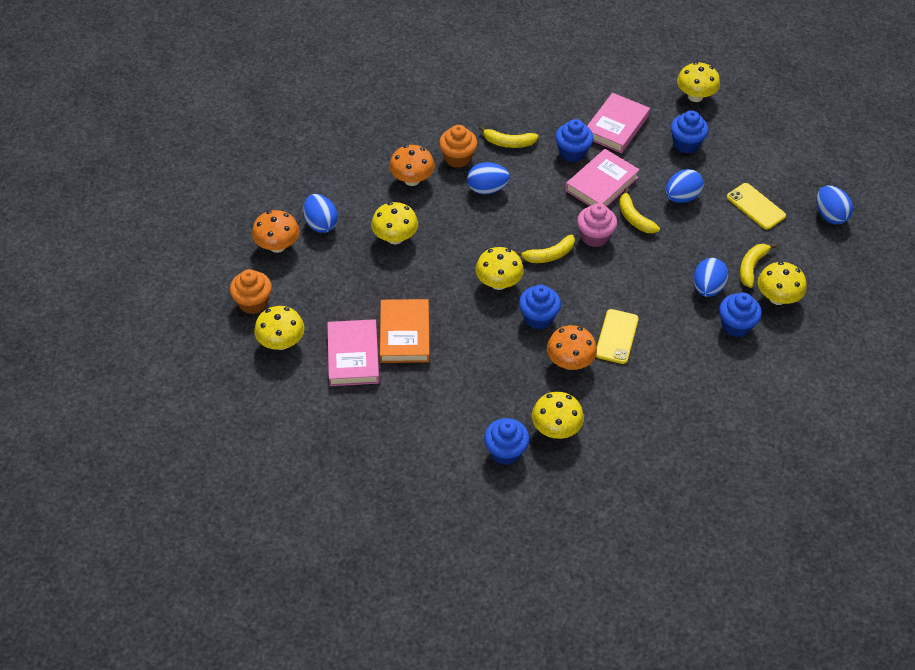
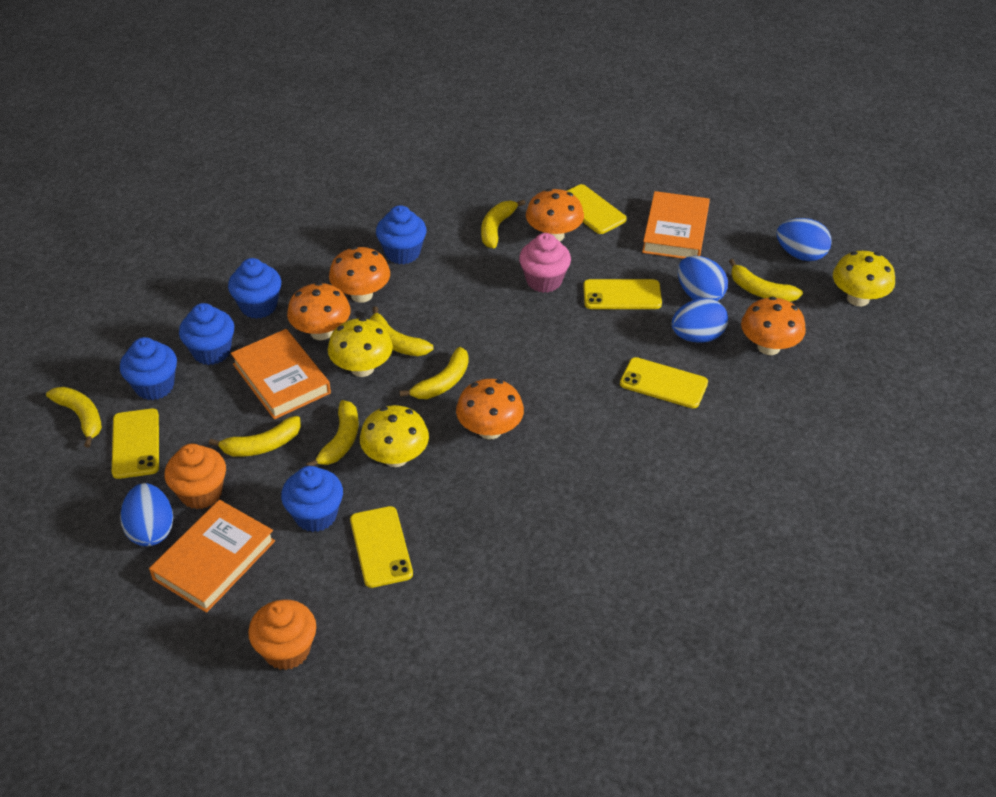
blue egg: 5 -> 4
orange book: 1 -> 3
orange mushroom: 3 -> 5
pink book: 3 -> 0
yellow banana: 4 -> 7
yellow mushroom: 6 -> 3
yellow phone: 2 -> 5

